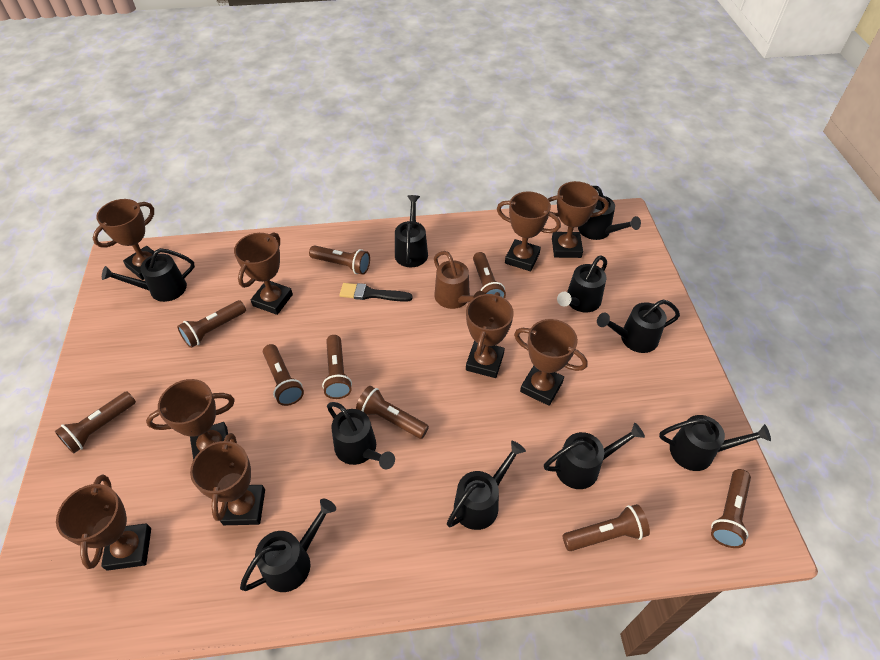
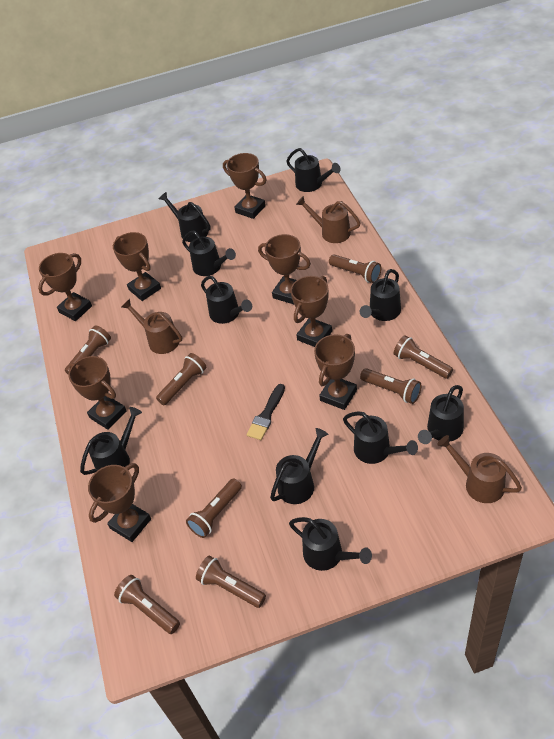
brown flashlight: 9 -> 8
brown trophy: 9 -> 8
brown watering can: 1 -> 3

